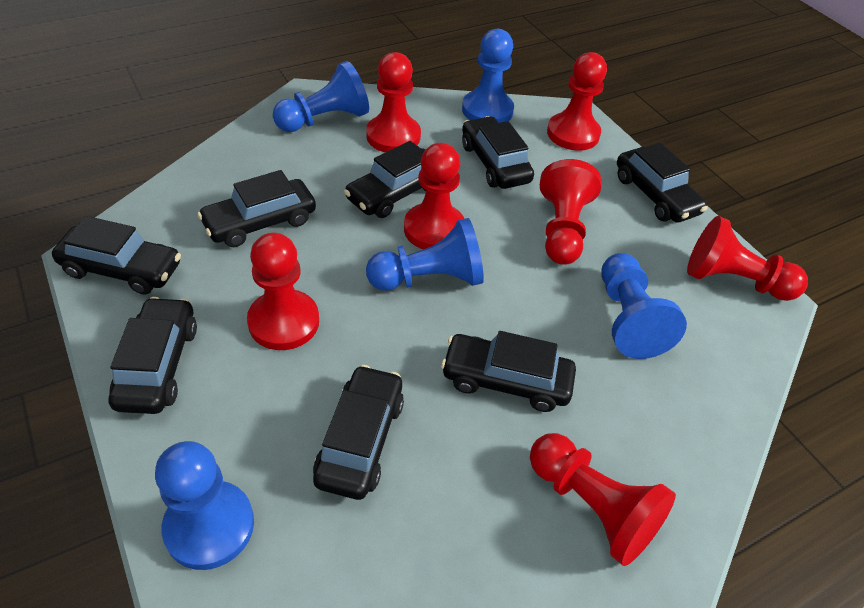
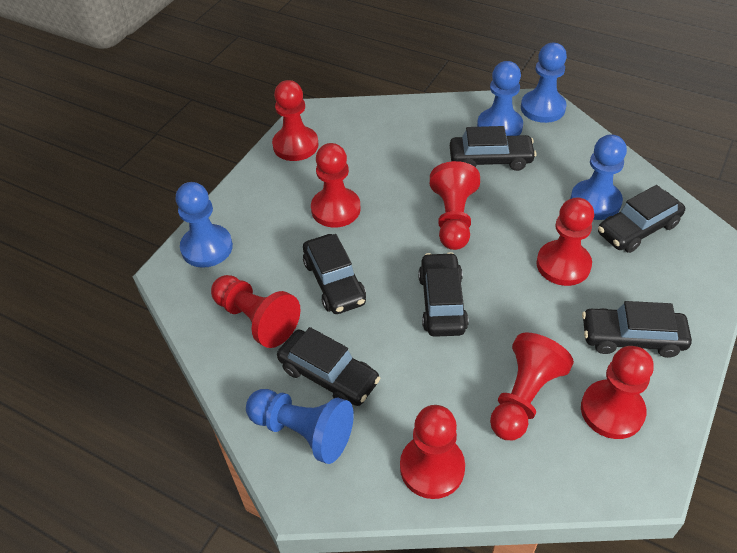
black car: 8 -> 6
red pawn: 7 -> 8

